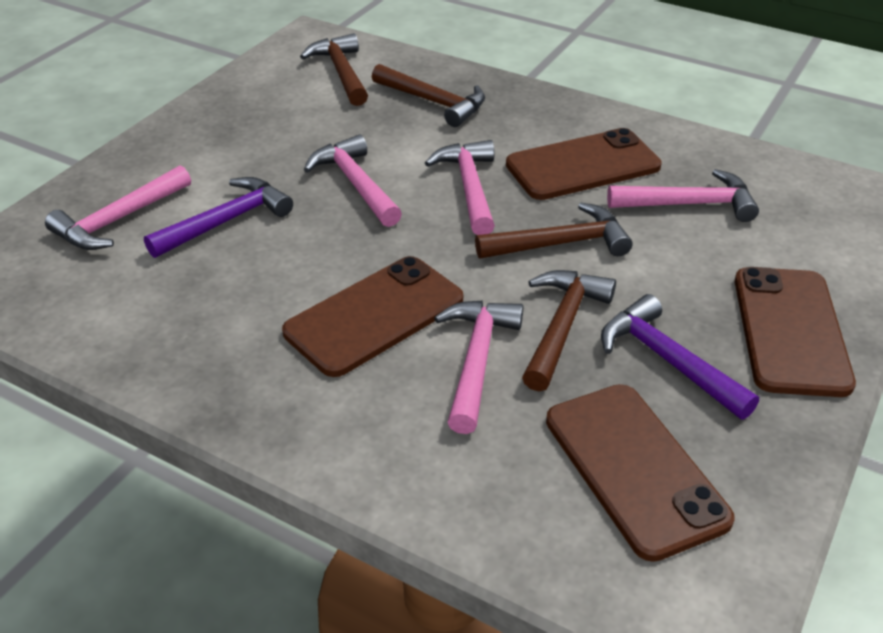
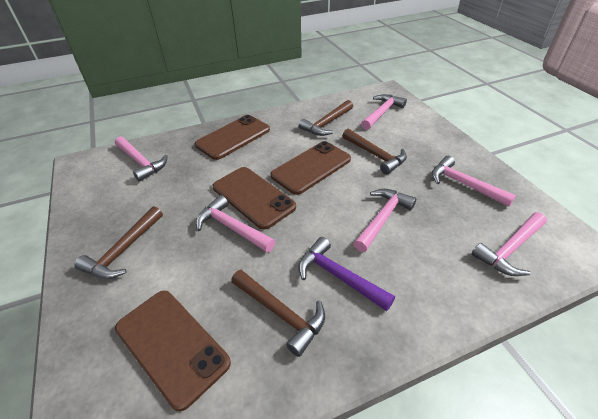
pink hammer: 5 -> 6
purple hammer: 2 -> 1

